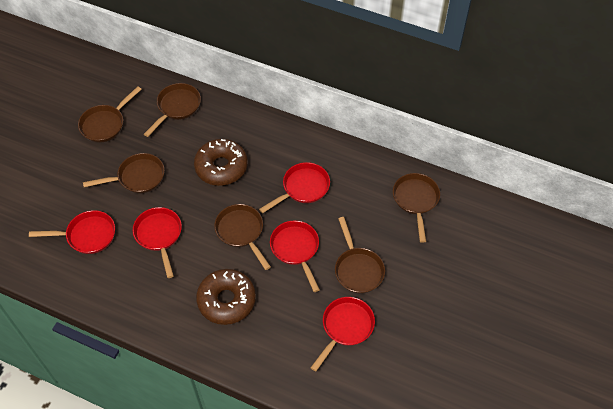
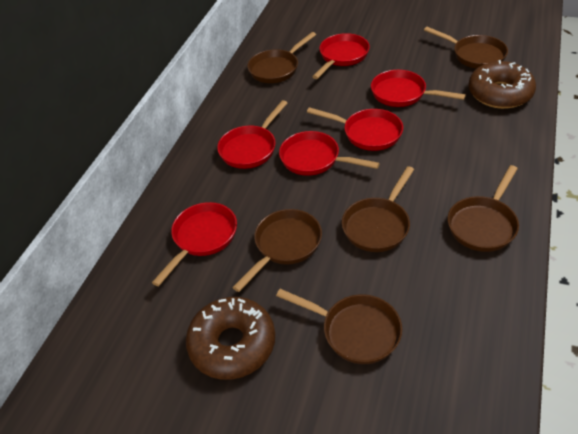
red pan: 5 -> 6

